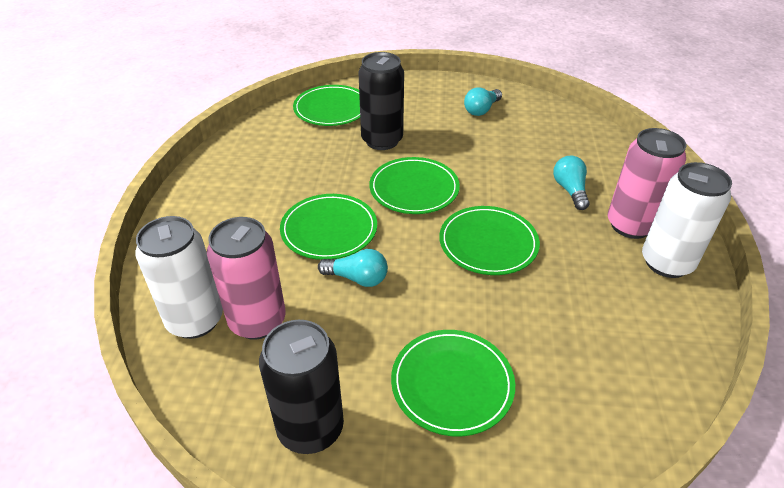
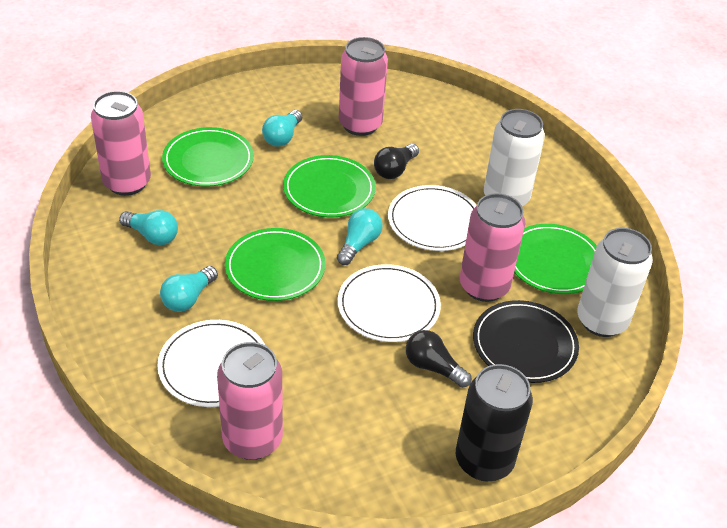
black can: 2 -> 1
black light bulb: 0 -> 2
black plate: 0 -> 1
green plate: 5 -> 4
pink can: 2 -> 4
turquoise light bulb: 3 -> 4
white plate: 0 -> 3

